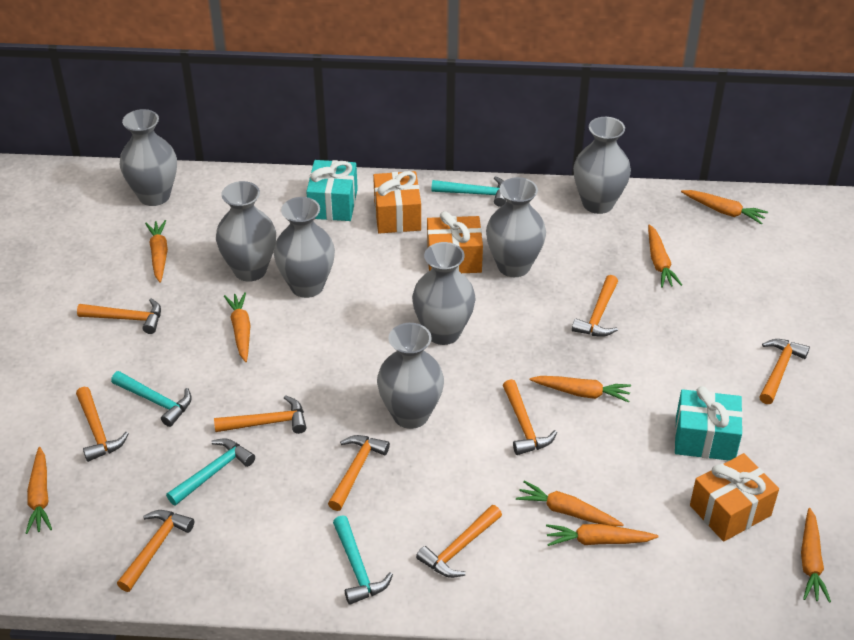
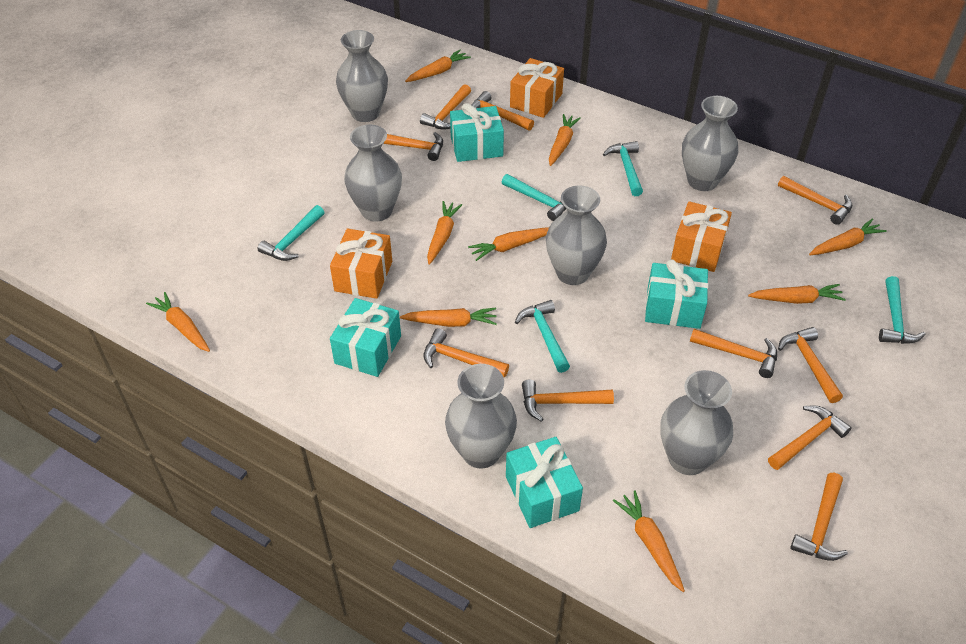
grey vase: 7 -> 6
orange hammer: 9 -> 10
turquoise gift: 2 -> 4
turquoise hammer: 4 -> 5

